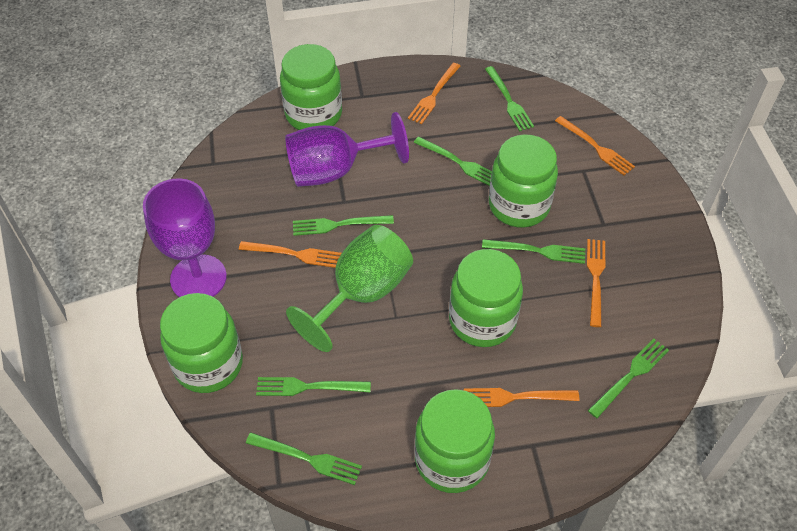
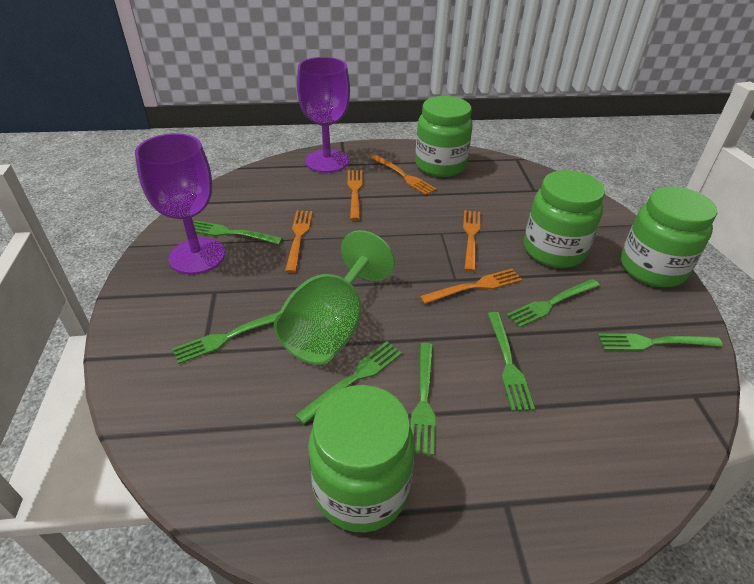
green jar: 5 -> 4

